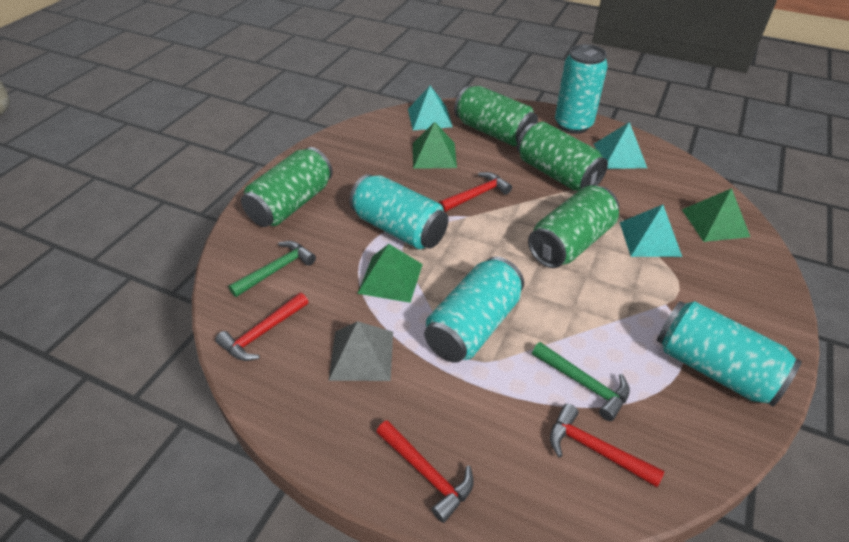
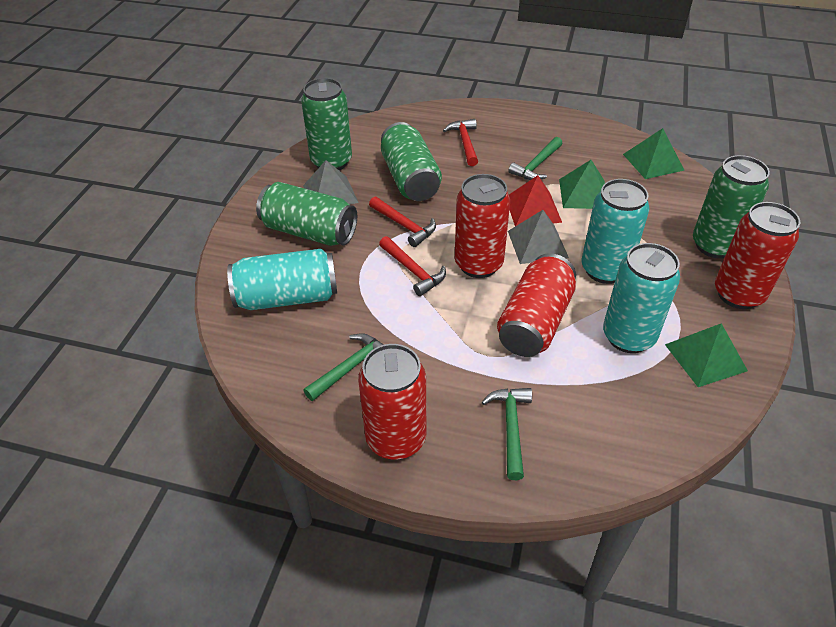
green hammer: 2 -> 3
grey pyramid: 1 -> 2
red can: 0 -> 4
red hammer: 4 -> 3
red pyramid: 0 -> 1
turquoise can: 4 -> 3
turquoise pyramid: 3 -> 0

